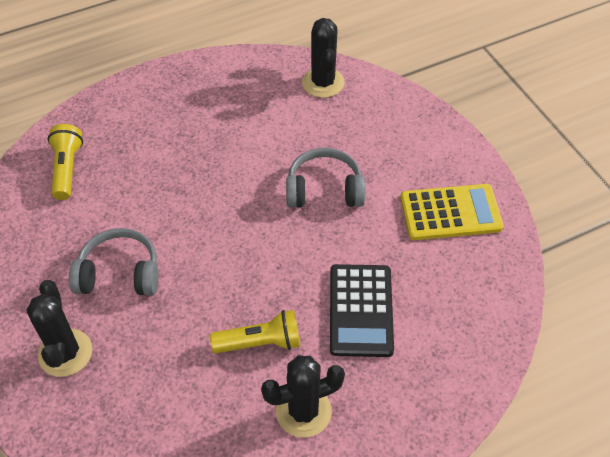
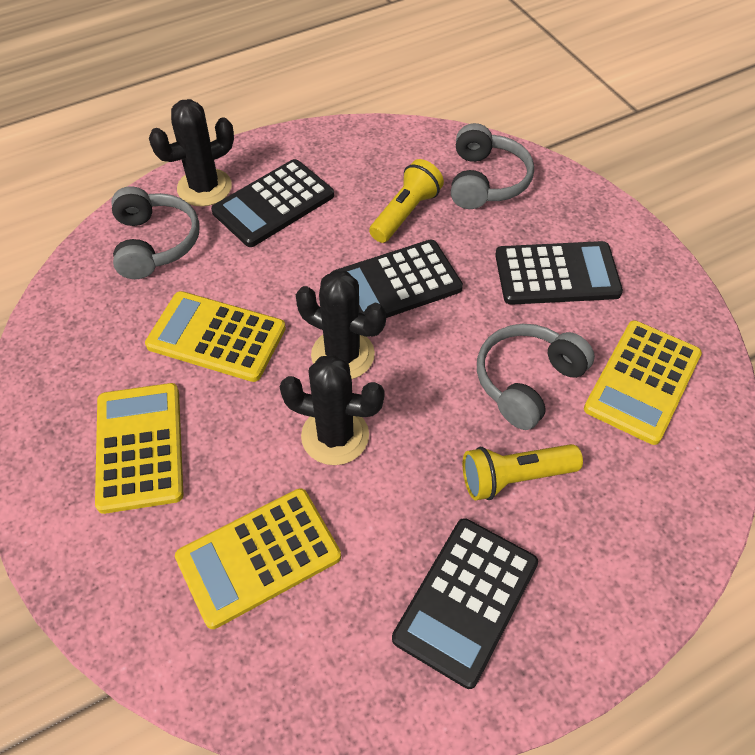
black calculator: 1 -> 4
grey headphones: 2 -> 3
yellow calculator: 1 -> 4

